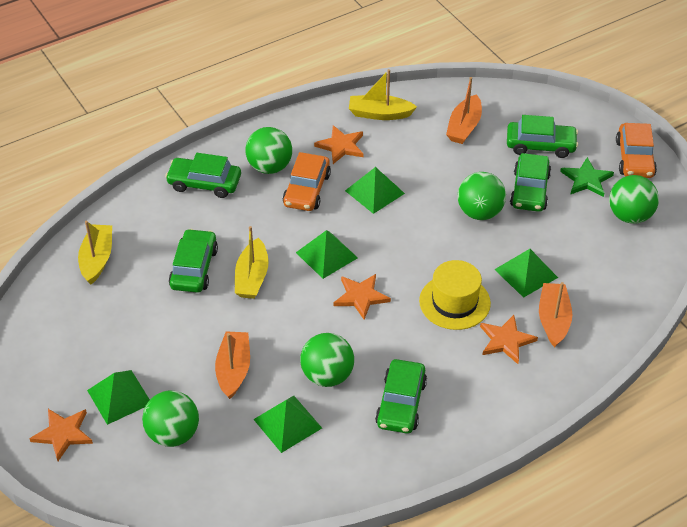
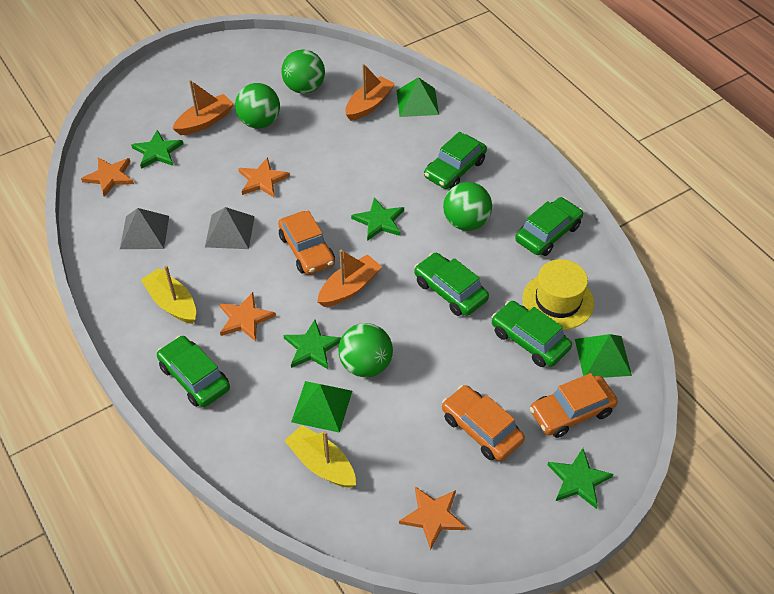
green ball: 5 -> 4
green pyramid: 5 -> 3
green star: 1 -> 4
grey pyramid: 0 -> 2
orange car: 2 -> 3
yellow boat: 3 -> 2

